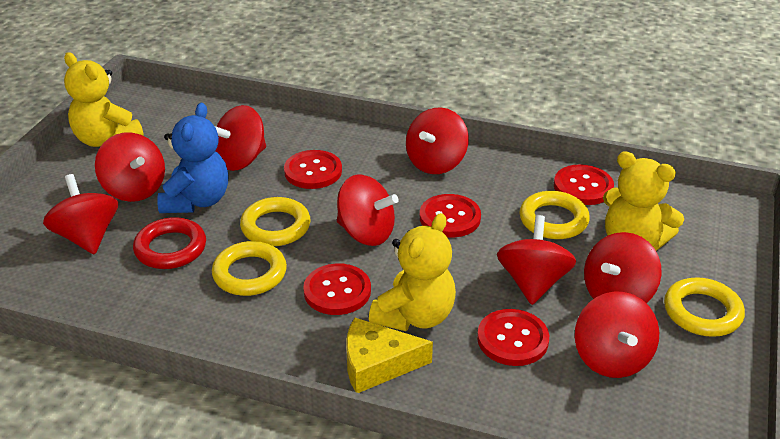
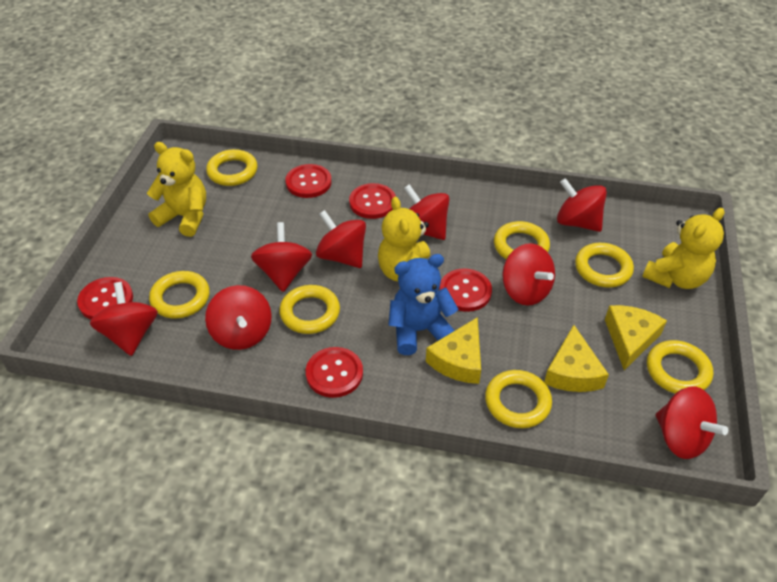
red ring: 1 -> 0
yellow cheese: 1 -> 3
yellow ring: 4 -> 7

